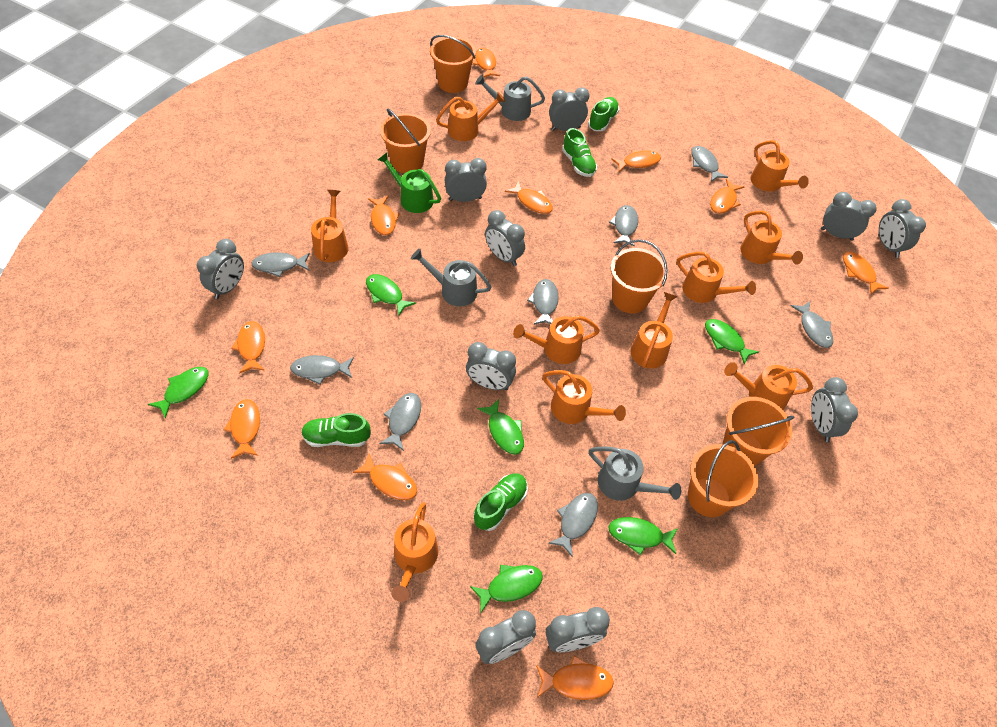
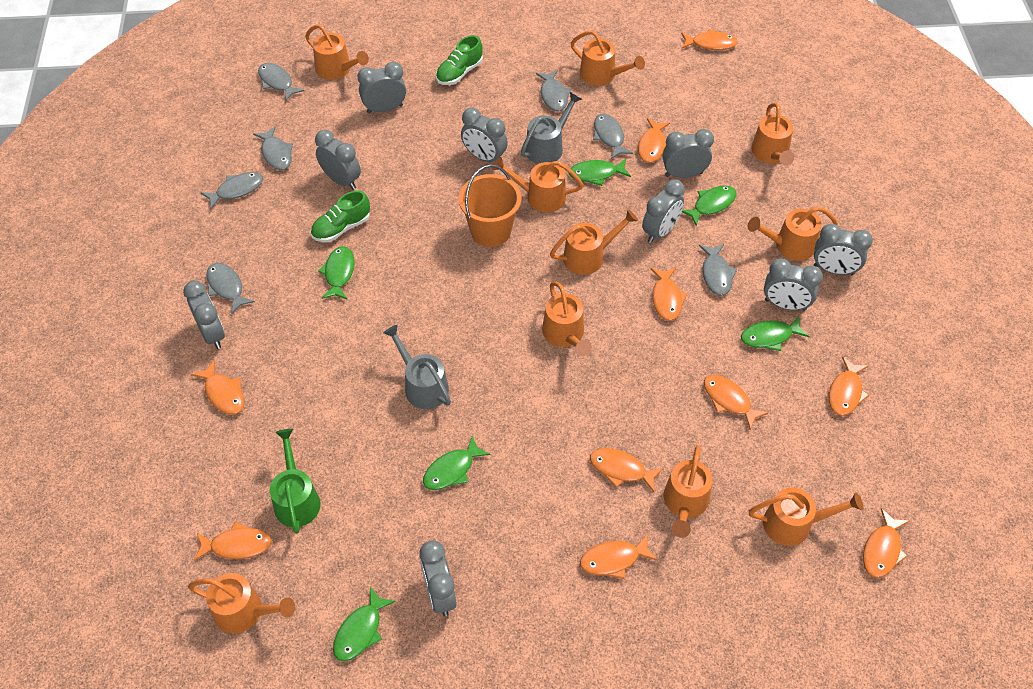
green shoe: 4 -> 2
grey clock: 10 -> 9
grey fish: 8 -> 7
grey watering can: 3 -> 2
orange bucket: 5 -> 1

